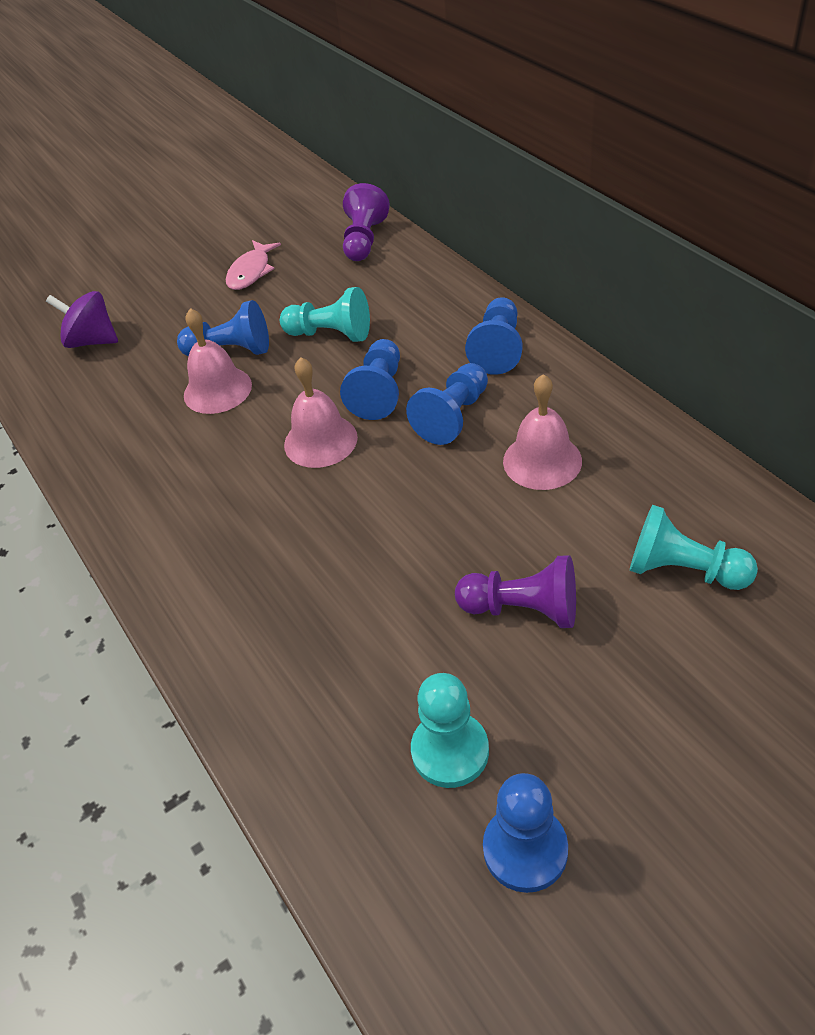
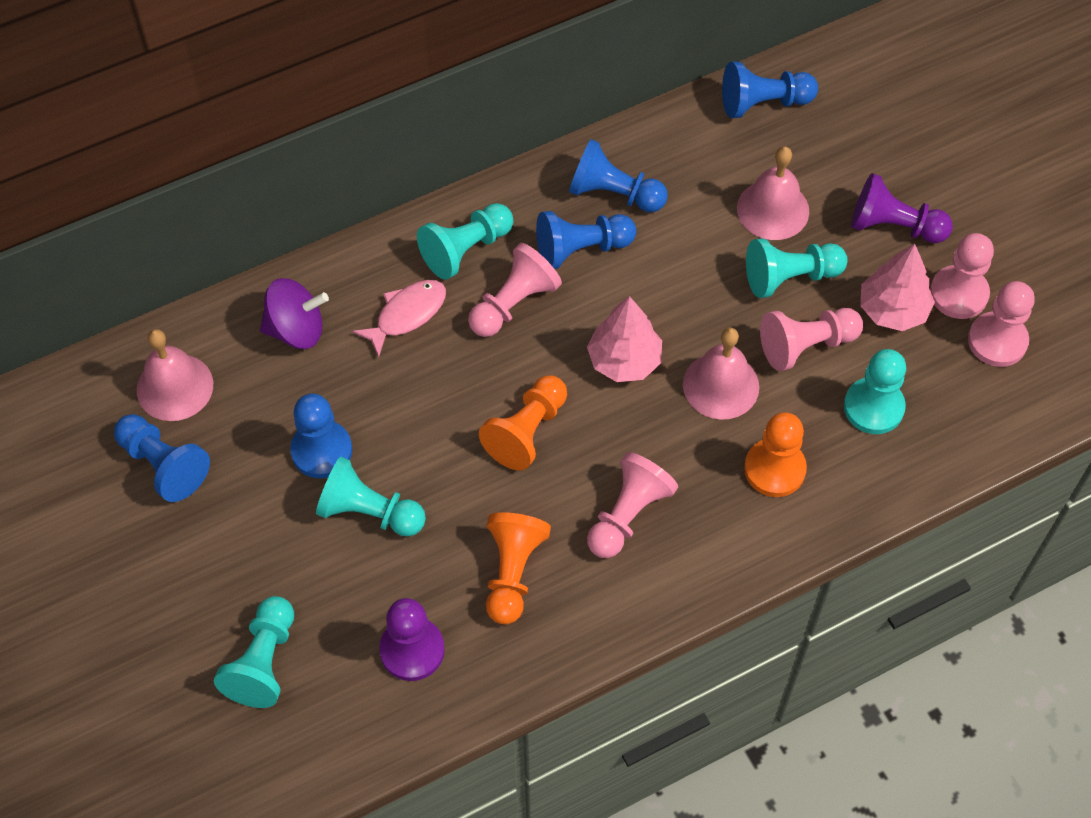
orange pawn: 0 -> 3
pink pawn: 0 -> 5
pink tree: 0 -> 2
turquoise pawn: 3 -> 5

